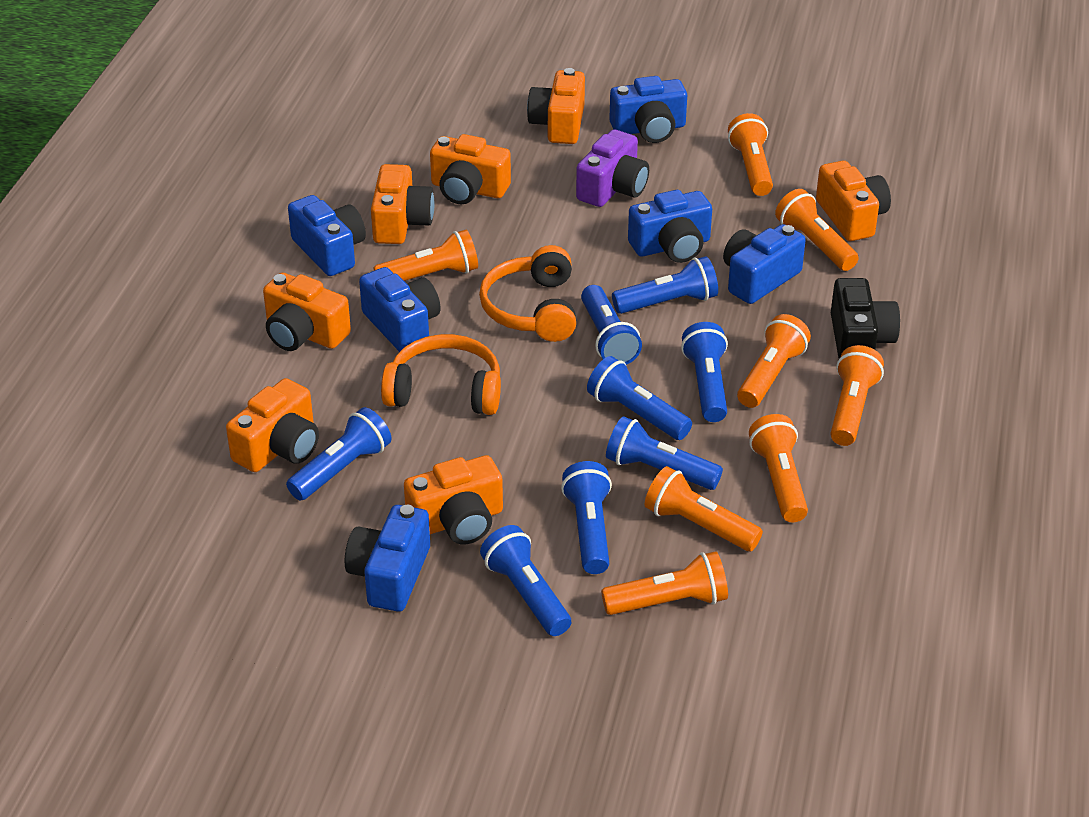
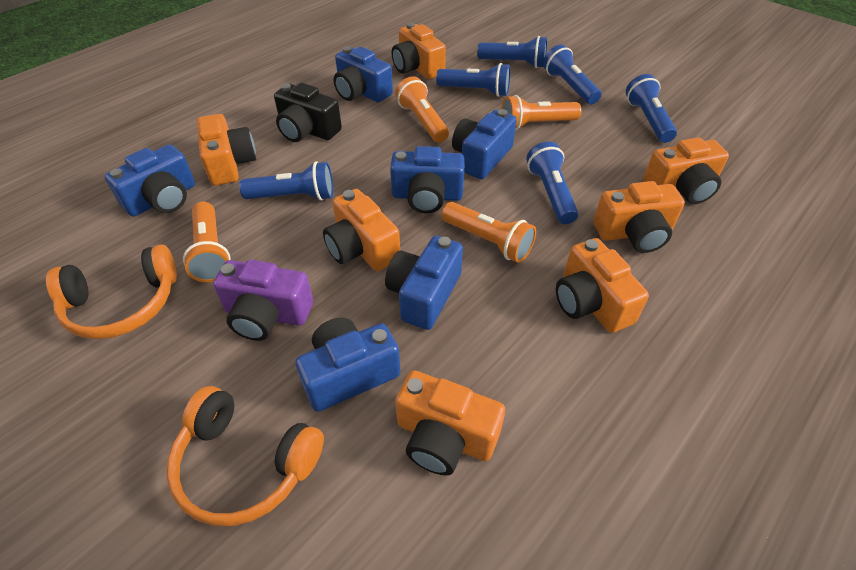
blue flashlight: 8 -> 6
orange flashlight: 8 -> 4

